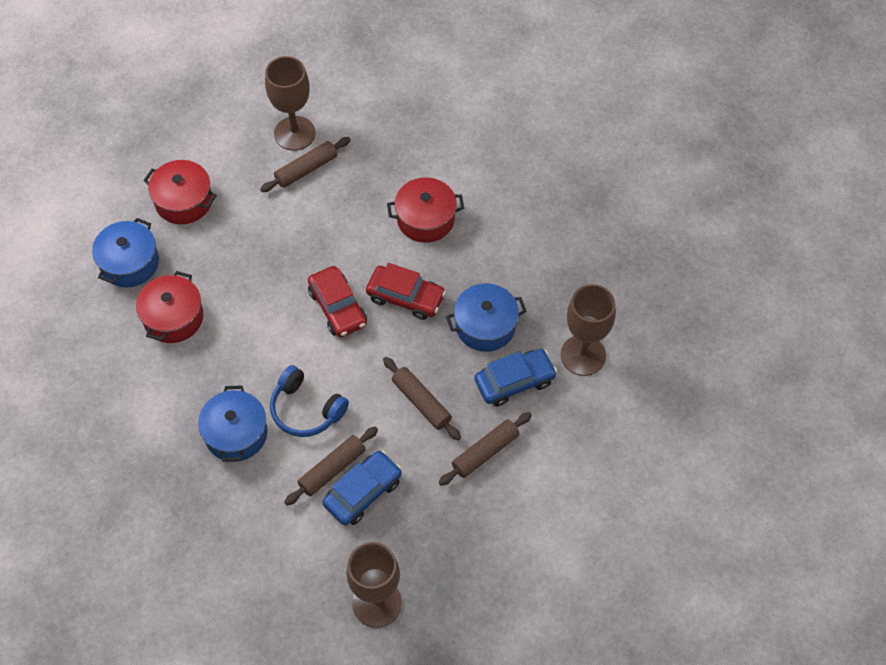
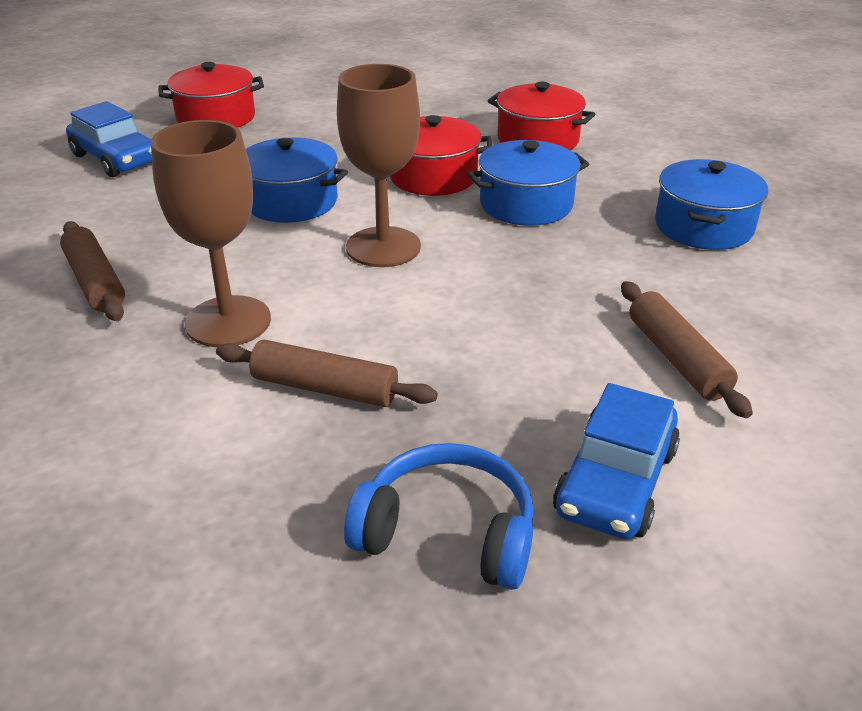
brown goblet: 3 -> 2
brown rolling pin: 4 -> 3
red car: 2 -> 0

